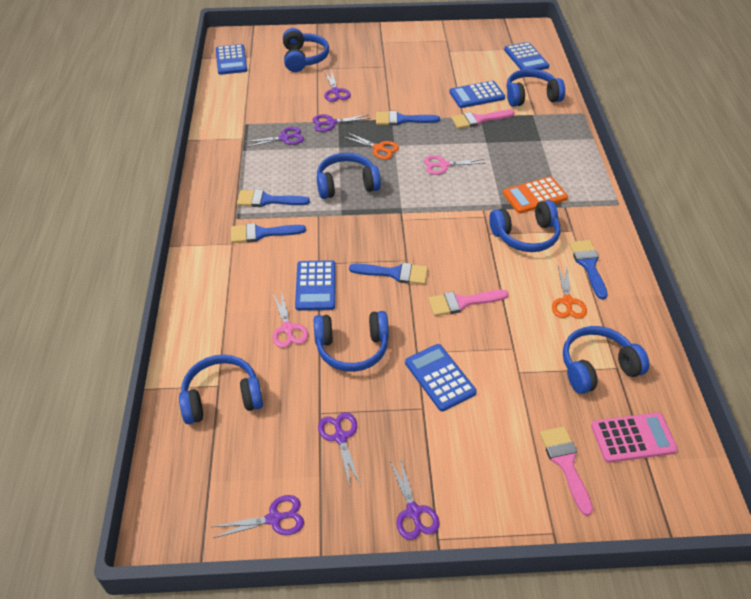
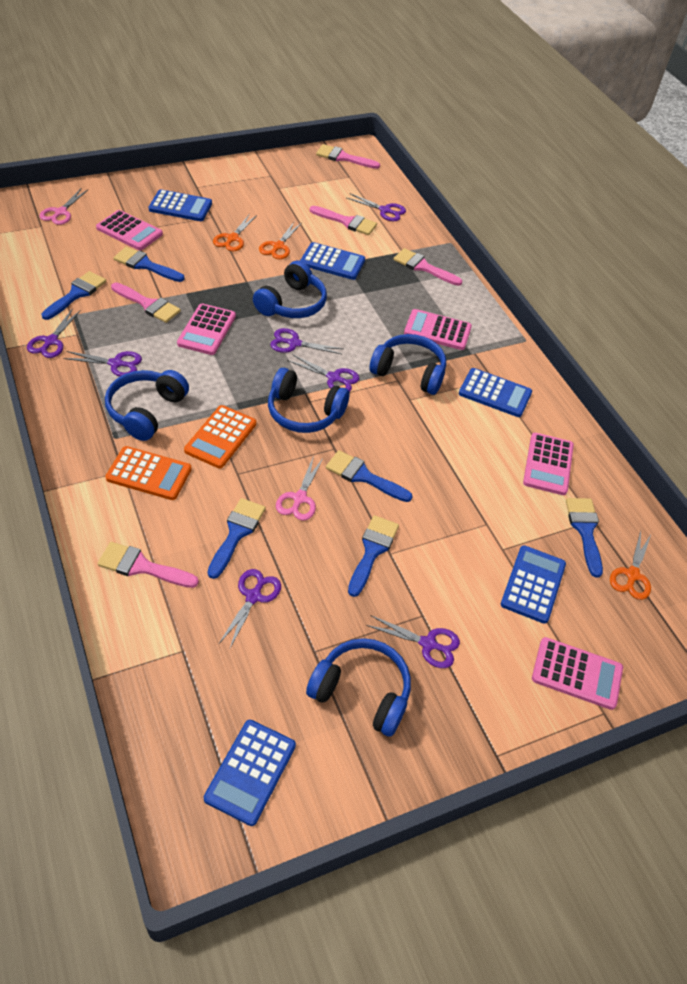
blue brush: 5 -> 6
blue headphones: 7 -> 5
orange calculator: 1 -> 2
orange scissors: 2 -> 3
pink brush: 3 -> 5
pink calculator: 1 -> 5
purple scissors: 6 -> 7

